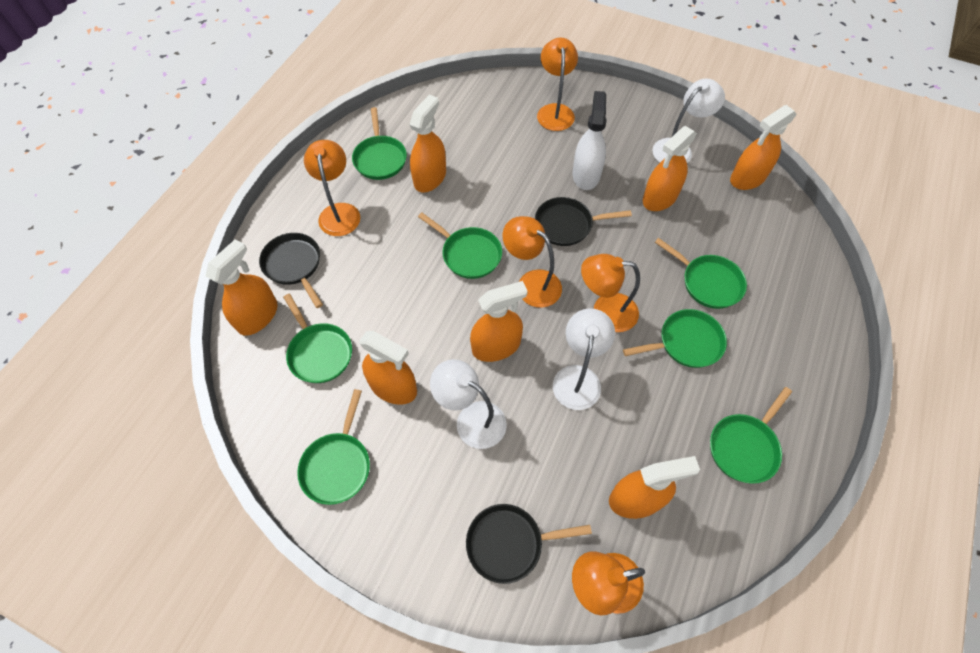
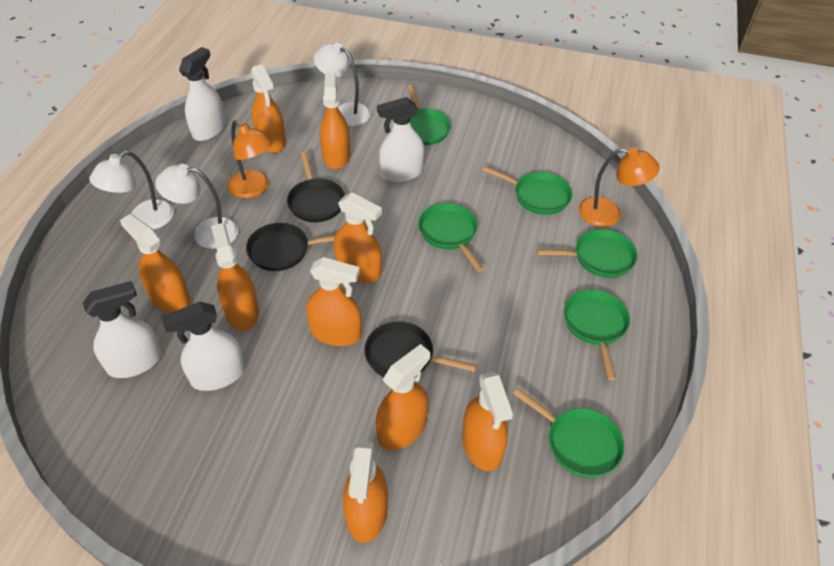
green pan: 7 -> 6
orange lamp: 5 -> 2
orange spray bottle: 7 -> 9
white spray bottle: 1 -> 4

